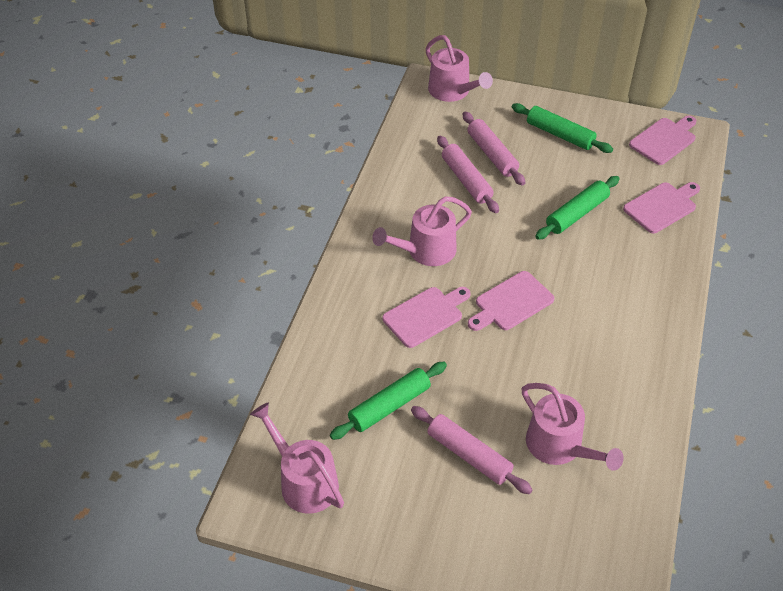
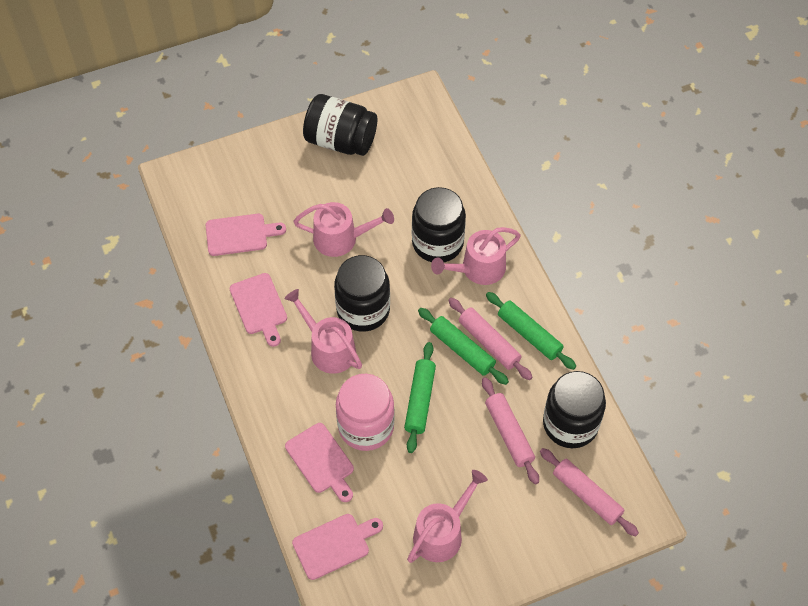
black jar: 0 -> 4
pink jar: 0 -> 1

